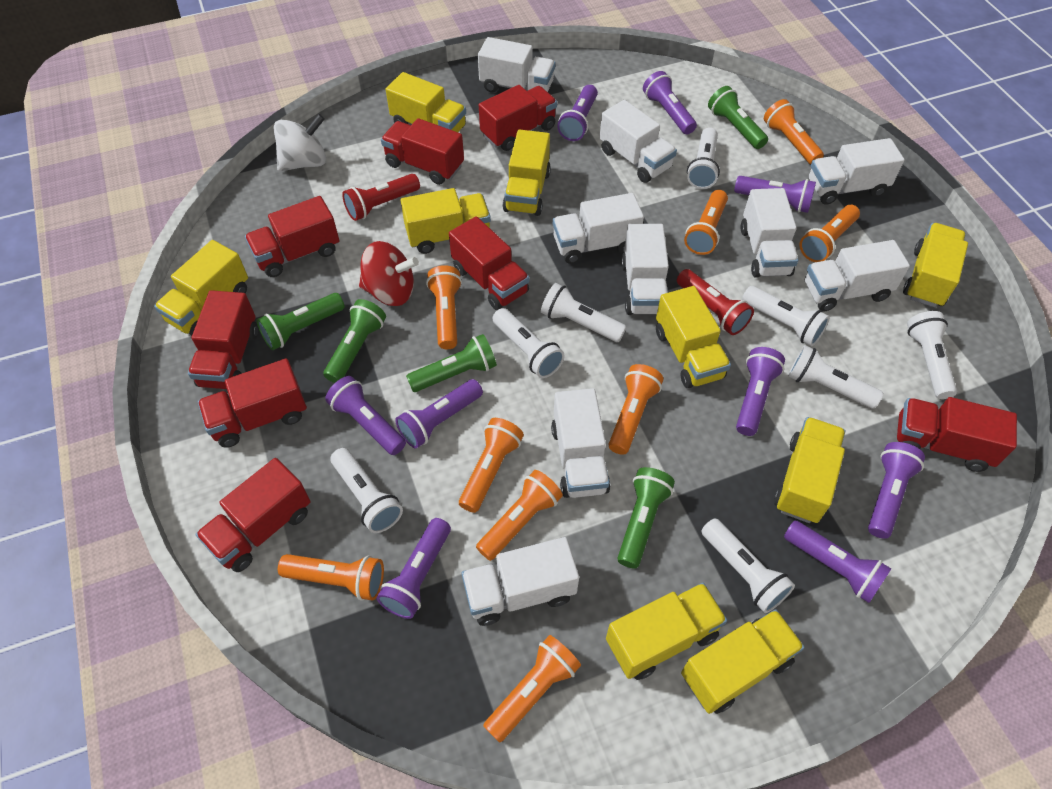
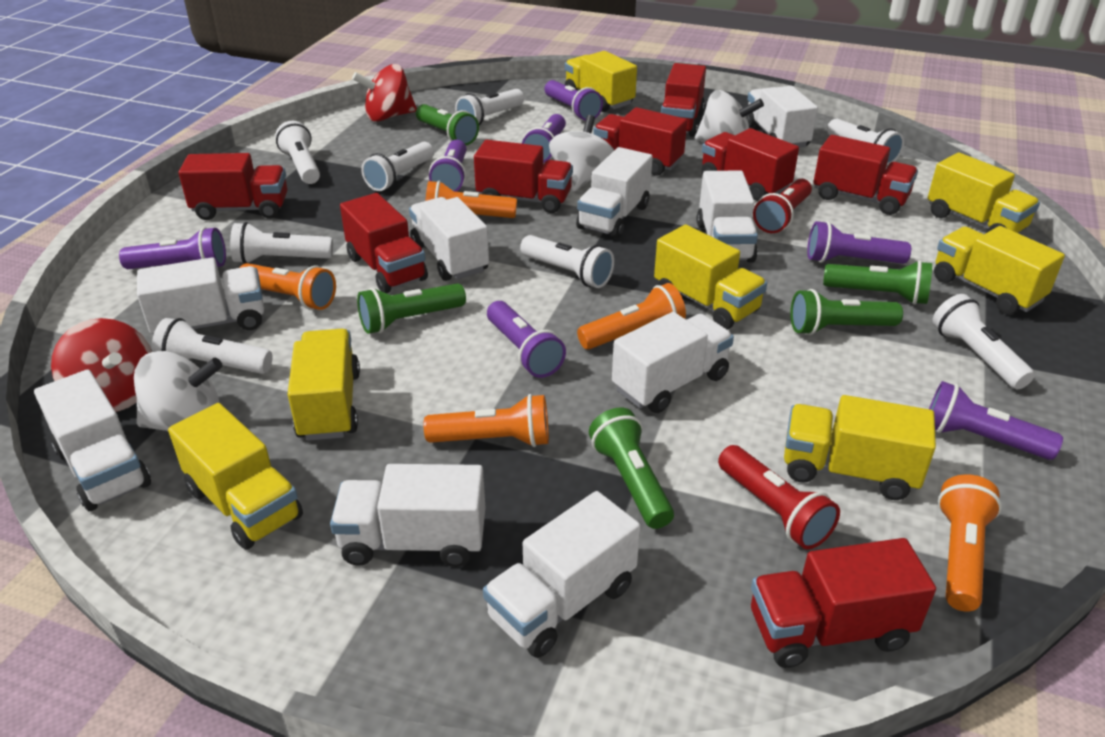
orange flashlight: 9 -> 5
purple flashlight: 9 -> 7
red spinning top: 1 -> 2
white spinning top: 1 -> 3
yellow truck: 9 -> 7

